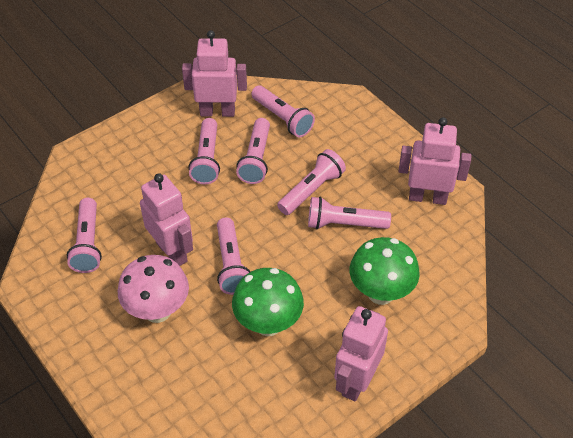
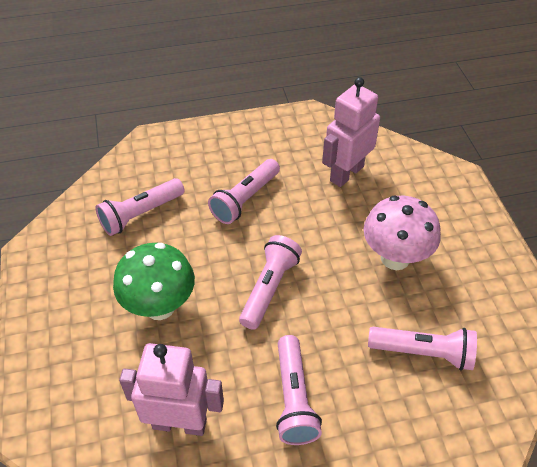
green mushroom: 2 -> 1
pink flashlight: 7 -> 5
pink robot: 4 -> 2

